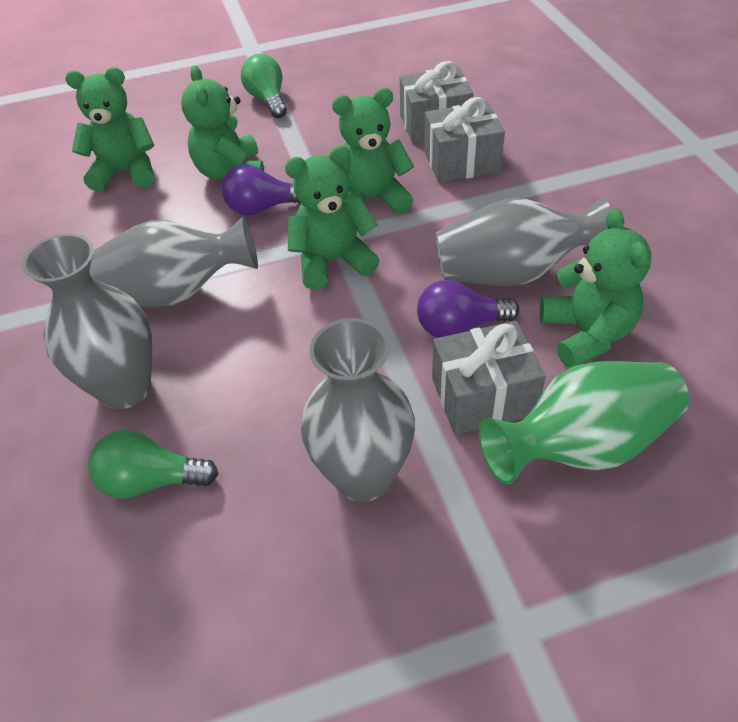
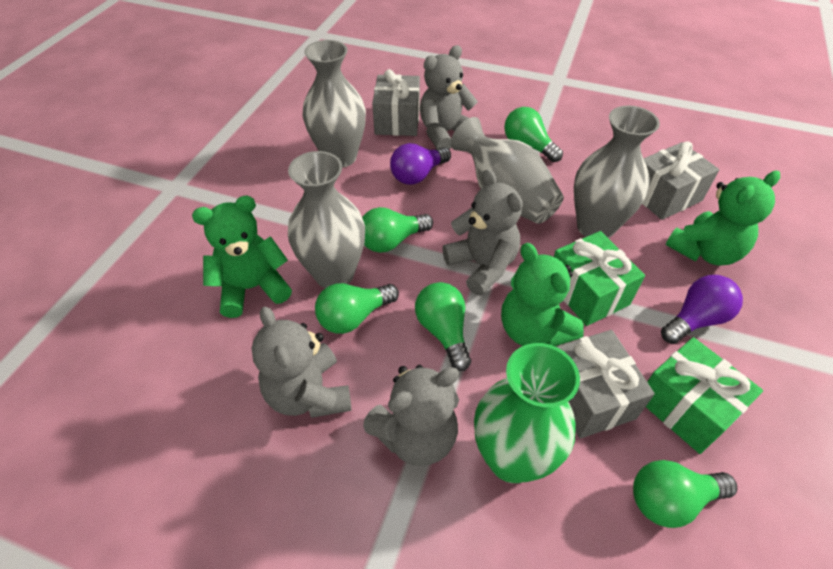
green gift: 0 -> 2
green light bulb: 2 -> 5
green teddy bear: 5 -> 3
grey teddy bear: 0 -> 4

